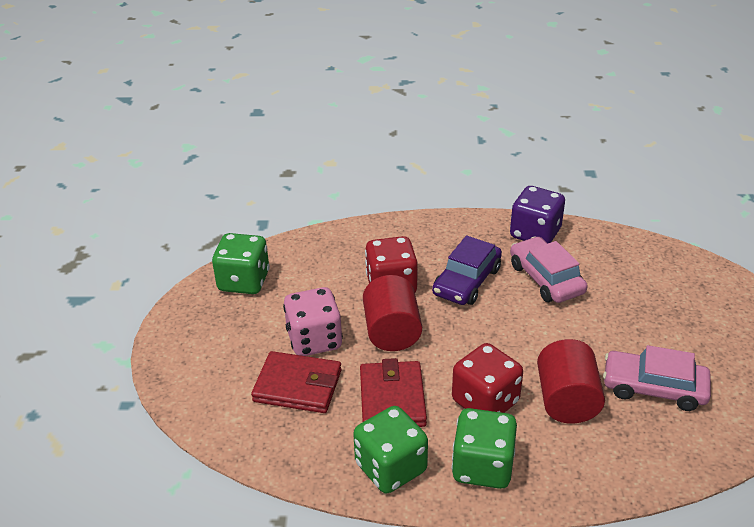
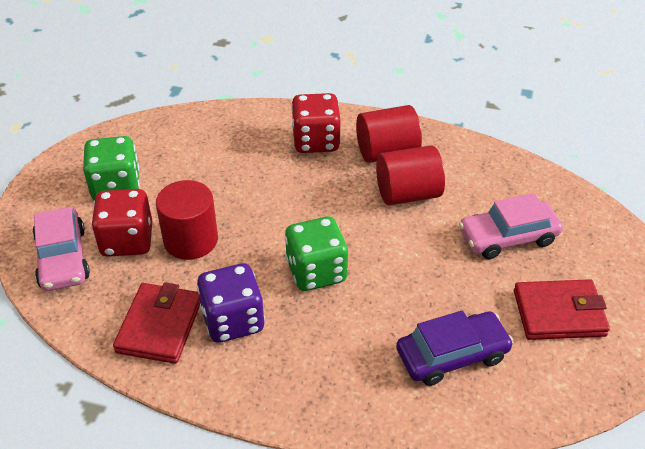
green dice: 3 -> 2
pink dice: 1 -> 0
red cylinder: 2 -> 3

